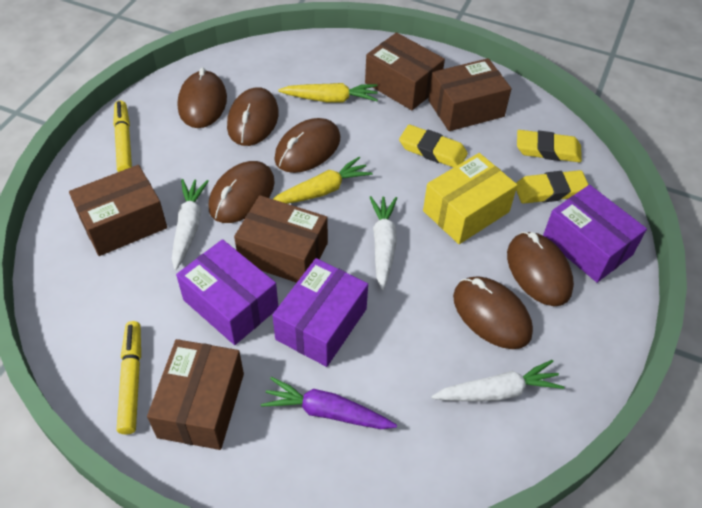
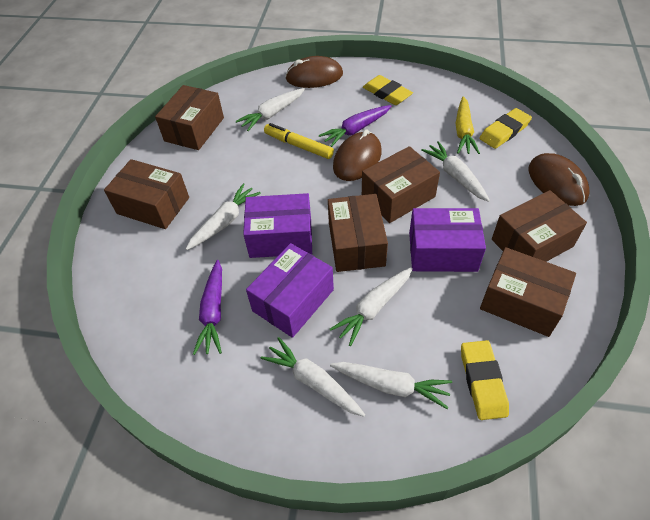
brown box: 5 -> 6
brown mouse: 6 -> 3
purple carrot: 1 -> 2
white carrot: 3 -> 6
yellow box: 1 -> 0
yellow carrot: 2 -> 1
yellow marker: 2 -> 1

